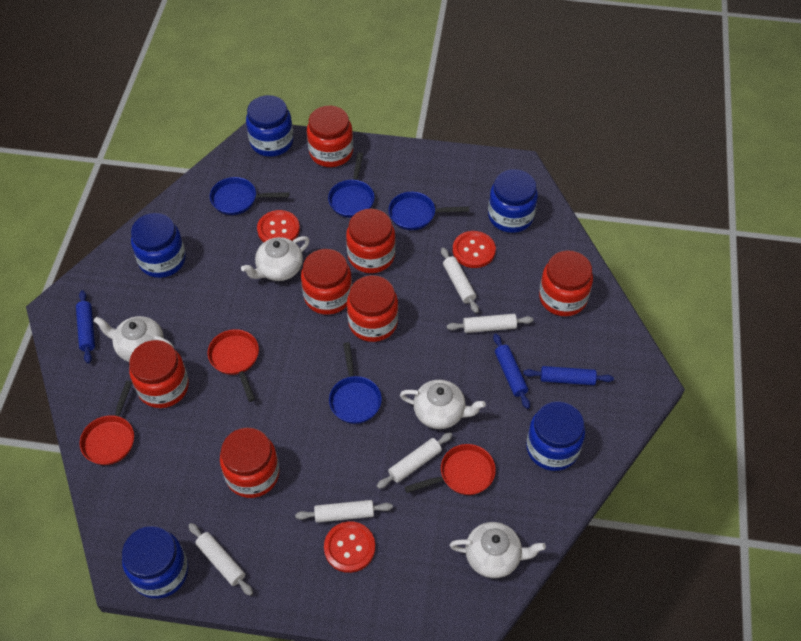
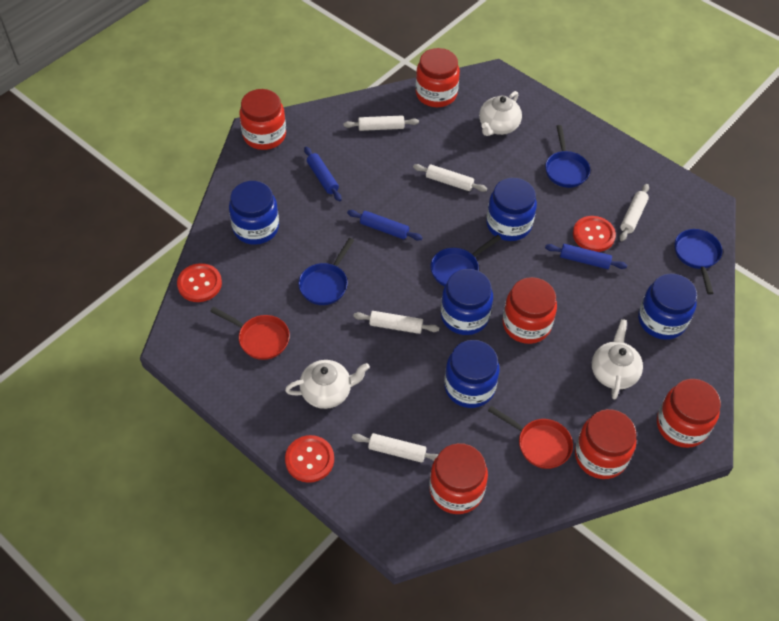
red jar: 7 -> 6
red pan: 3 -> 2
white teapot: 4 -> 3

